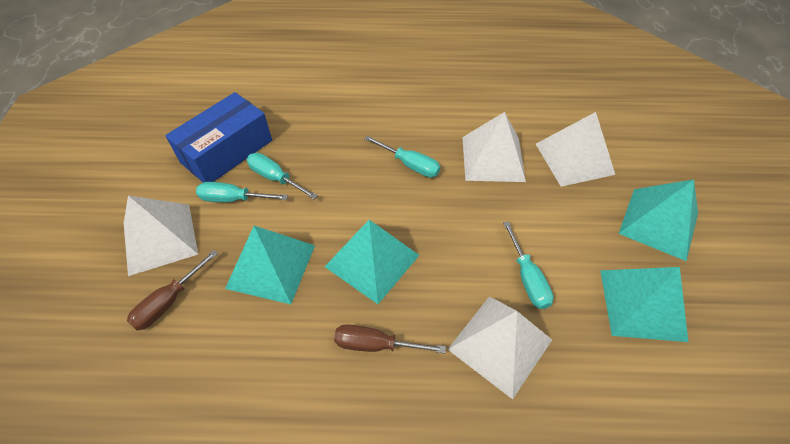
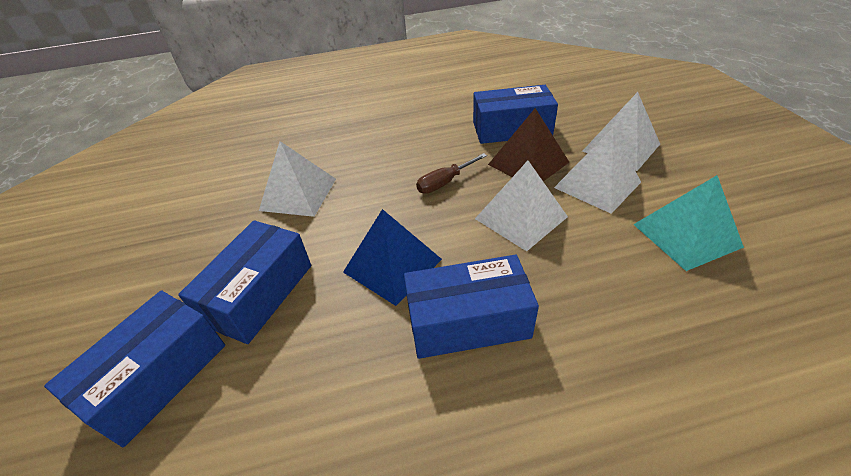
blue box: 1 -> 4
blue pyramid: 0 -> 1
brown pyramid: 0 -> 1
brown screwdriver: 2 -> 1
turquoise pyramid: 4 -> 1
turquoise screwdriver: 4 -> 0

